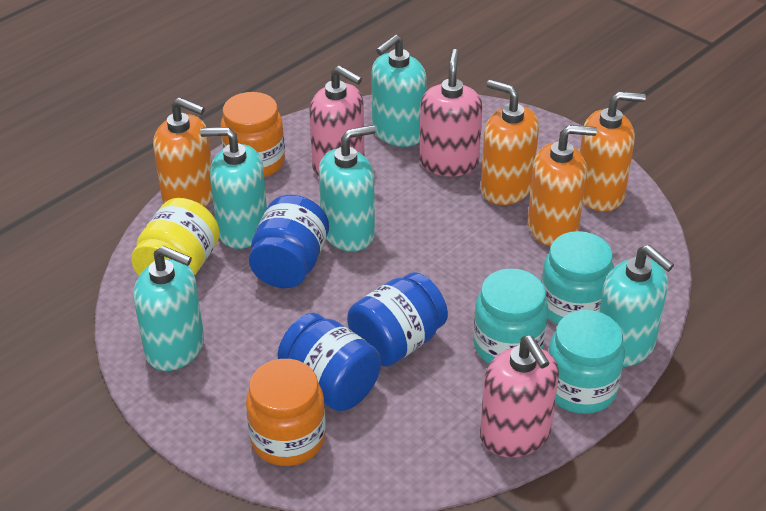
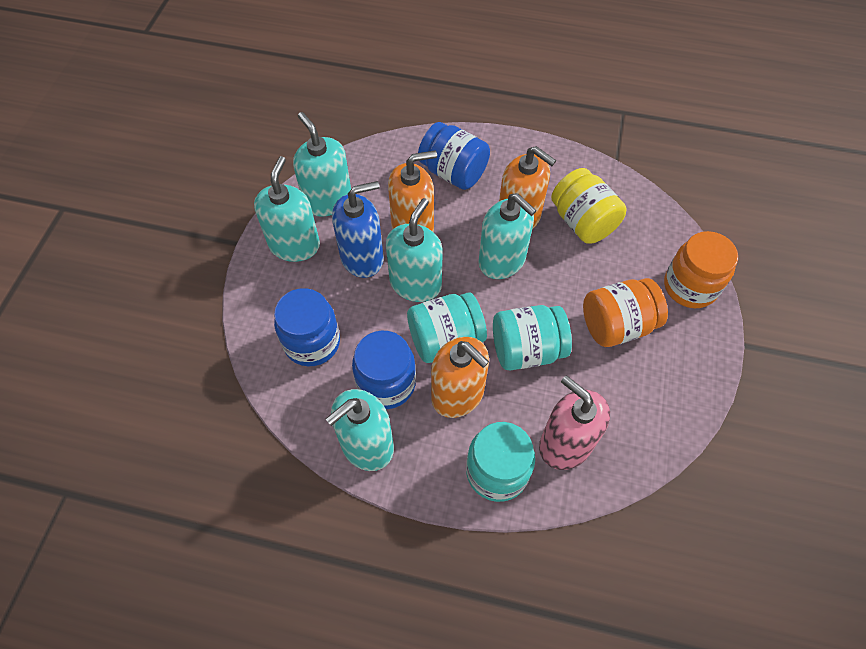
blue soap dispenser: 0 -> 1
orange soap dispenser: 4 -> 3
pink soap dispenser: 3 -> 1

